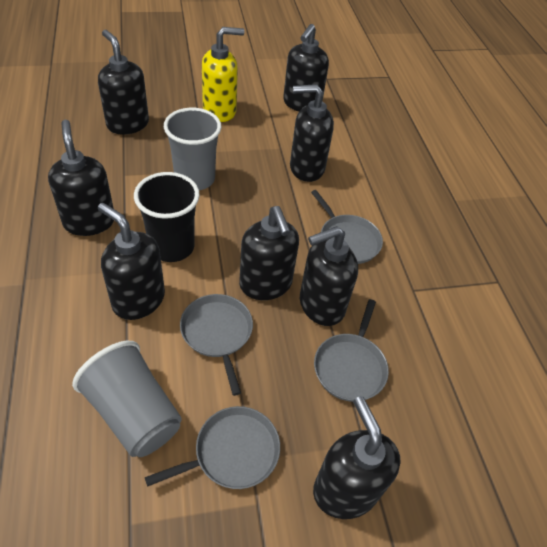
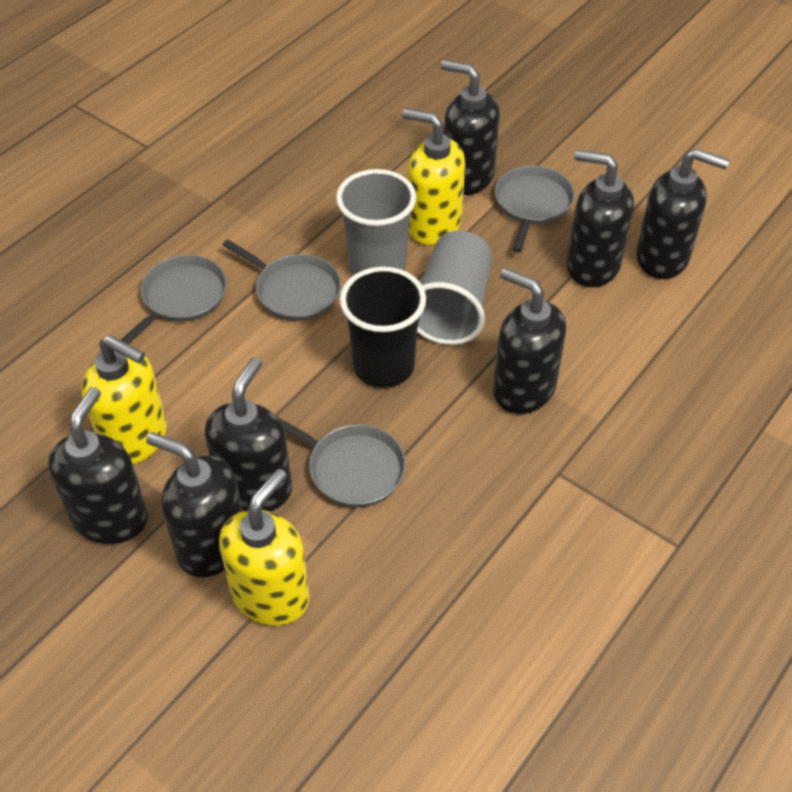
black soap dispenser: 8 -> 7
yellow soap dispenser: 1 -> 3

